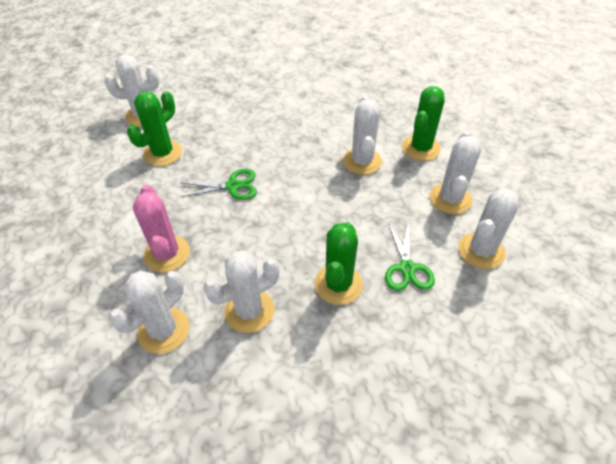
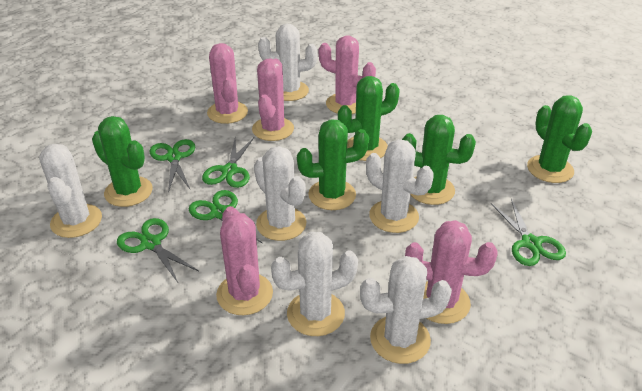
green cactus: 3 -> 5
green scissors: 2 -> 5
pink cactus: 1 -> 5

